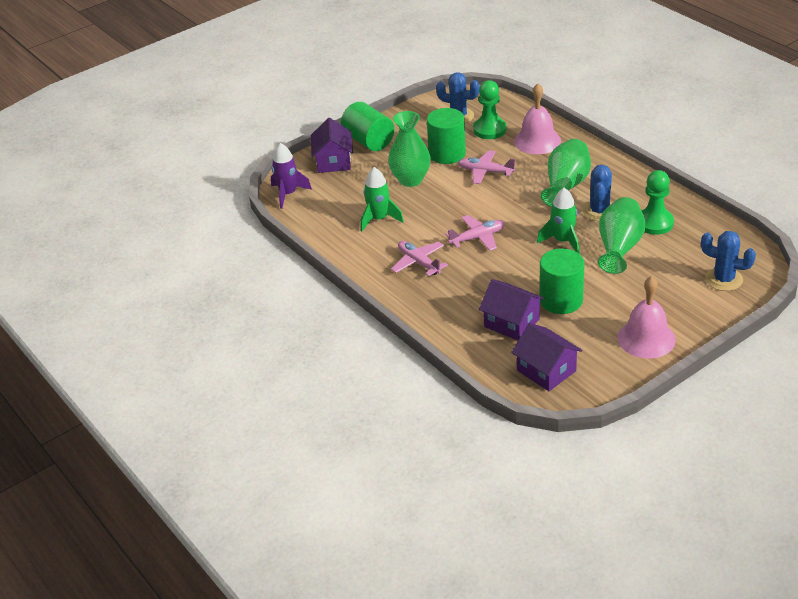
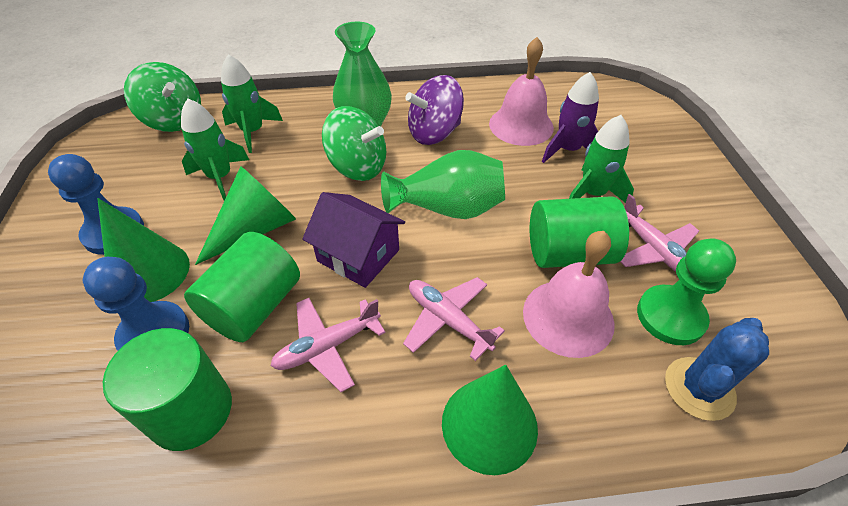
blue cactus: 3 -> 1
blue pawn: 0 -> 2
green cone: 0 -> 3
green pawn: 2 -> 1
green rocket: 2 -> 3
green spinning top: 0 -> 2
green vase: 3 -> 2
purple house: 3 -> 1
purple spinning top: 0 -> 1

